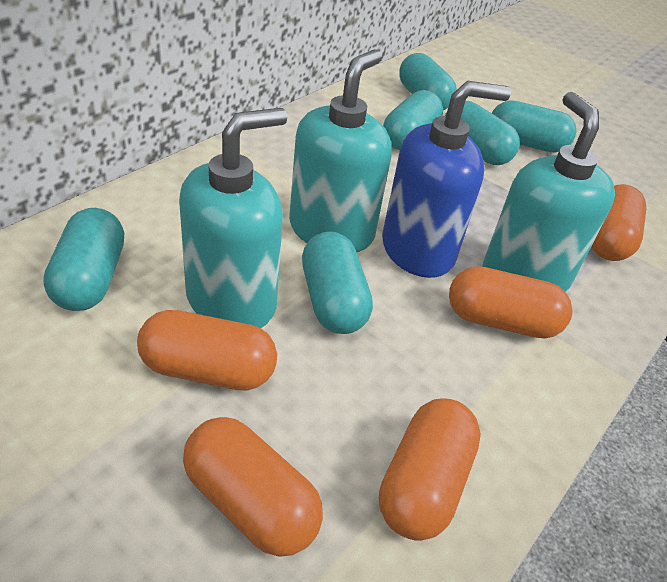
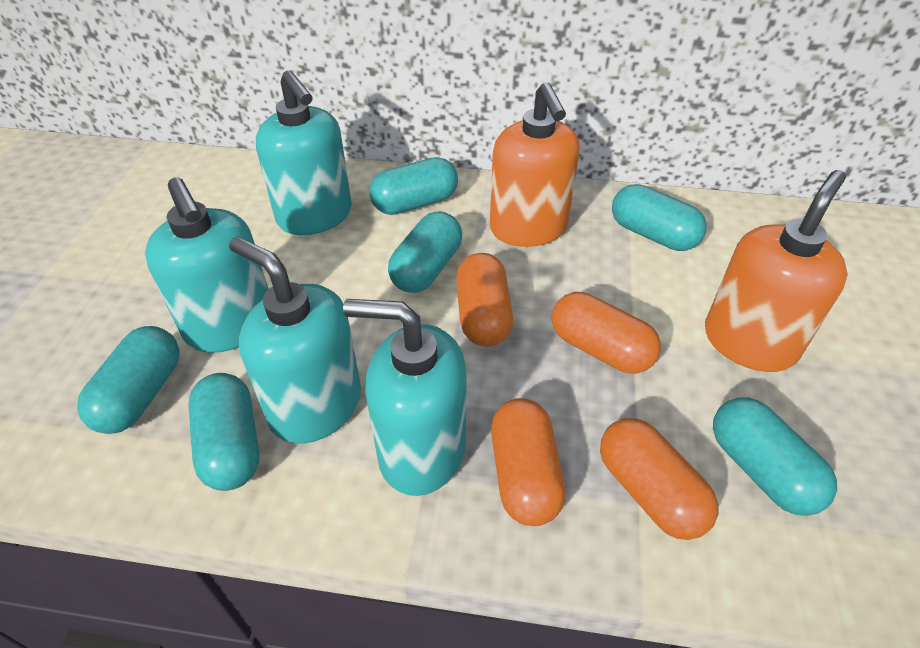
blue soap dispenser: 1 -> 0
orange capsule: 5 -> 4
orange soap dispenser: 0 -> 2
turquoise soap dispenser: 3 -> 4

